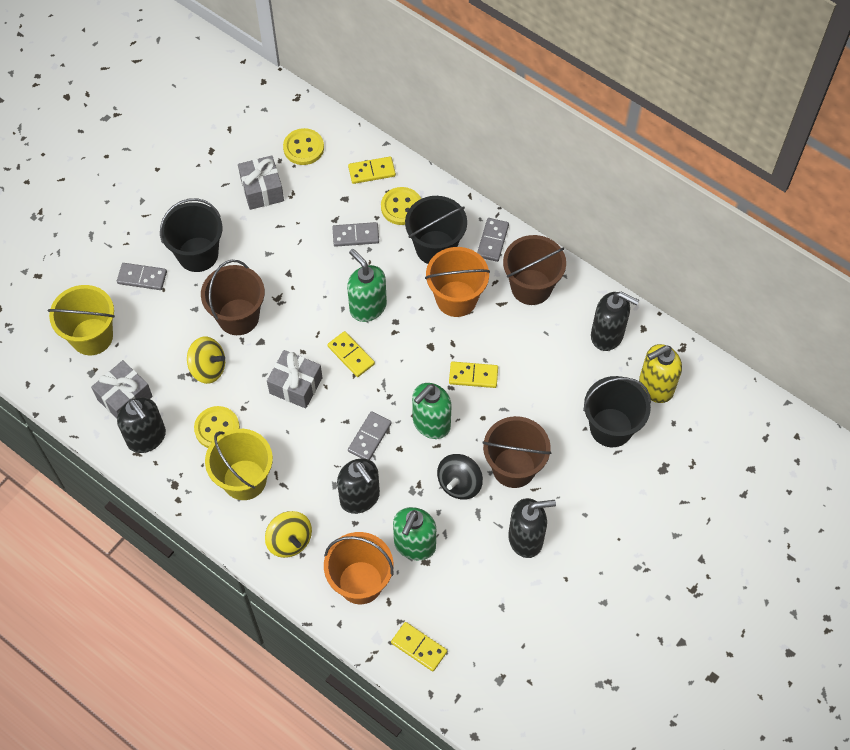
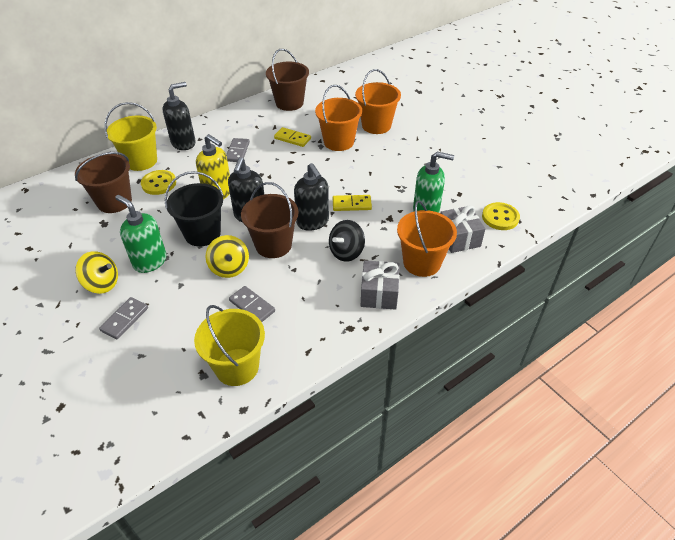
black bucket: 3 -> 1
black soap dispenser: 4 -> 3
green soap dispenser: 3 -> 2
grey domino: 4 -> 3
grey gift: 3 -> 2
orange bucket: 2 -> 3
yellow button: 3 -> 2
yellow domino: 4 -> 2

